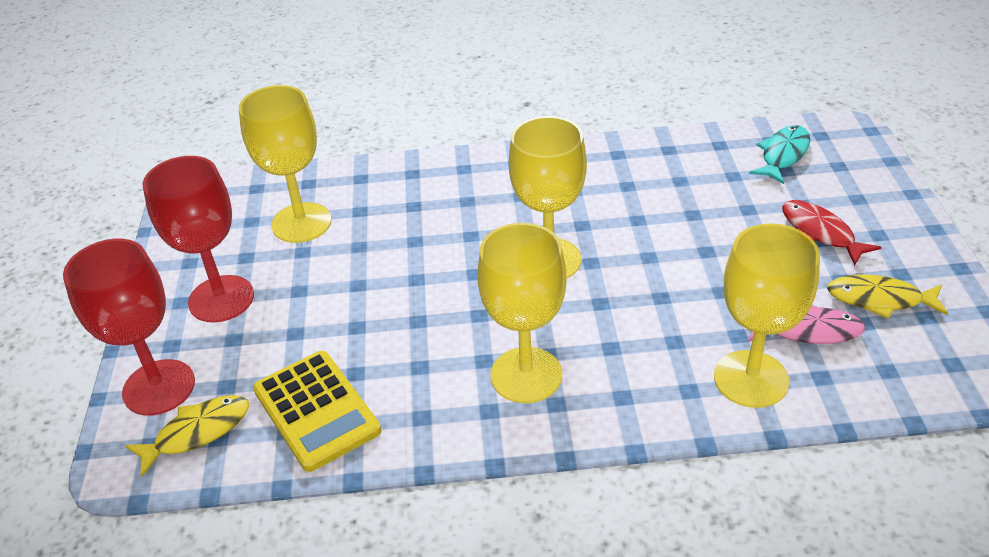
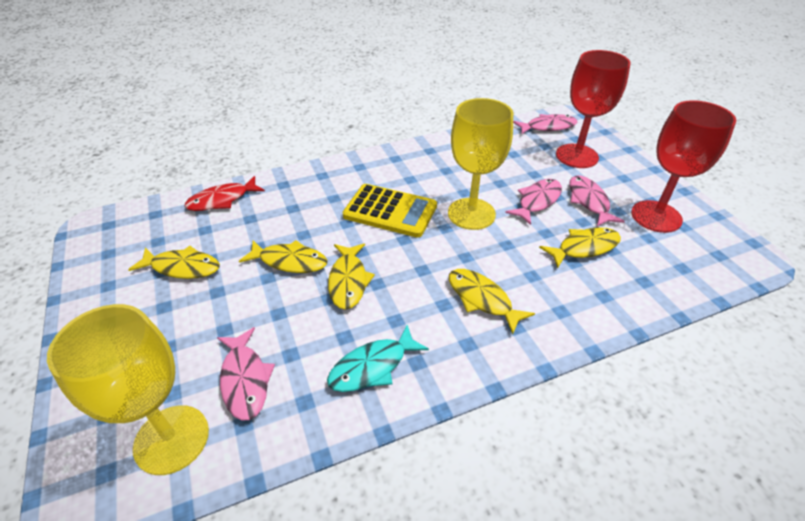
pink fish: 1 -> 4
yellow fish: 2 -> 5
yellow goblet: 4 -> 2

